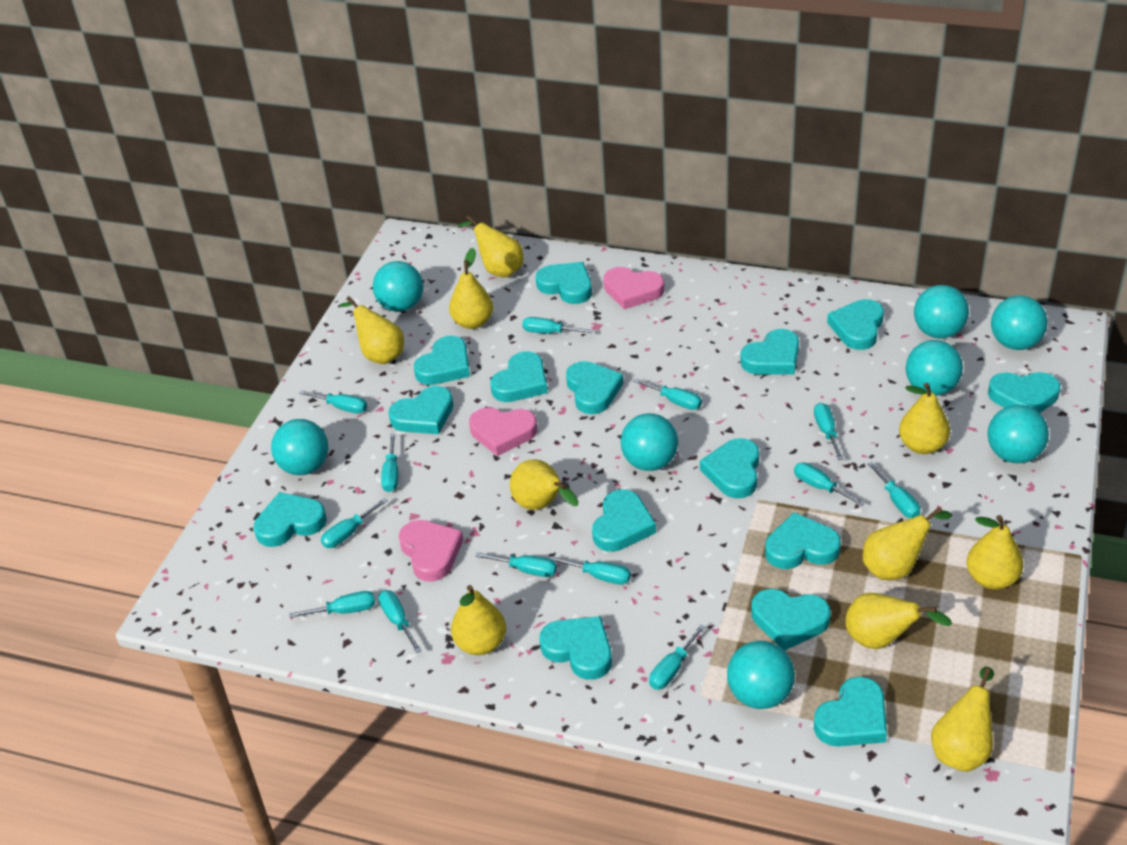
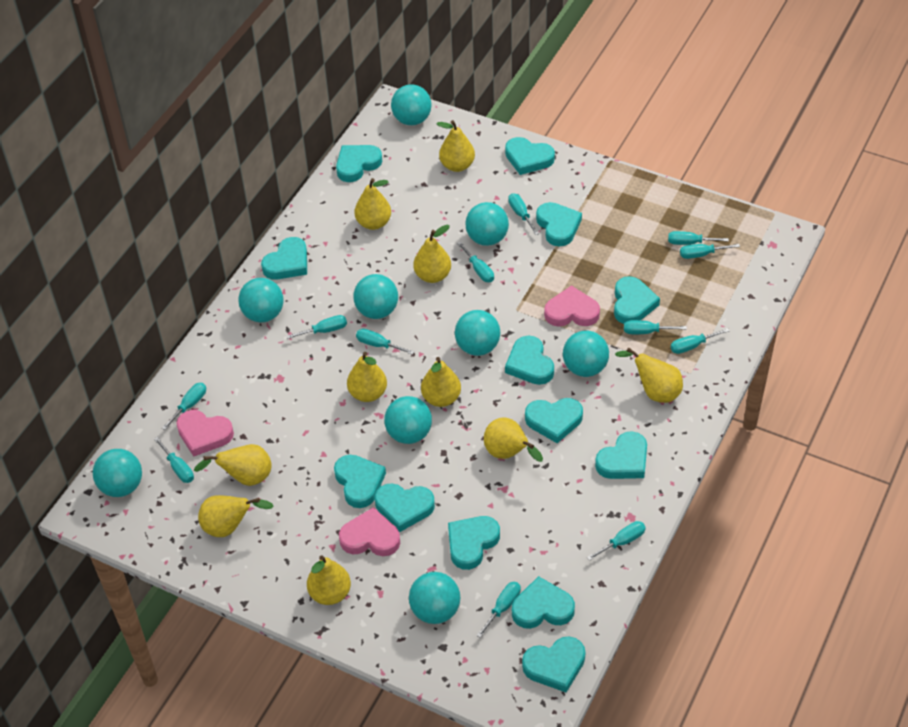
turquoise ball: 8 -> 9
turquoise heart: 15 -> 13
turquoise screwdriver: 13 -> 12

